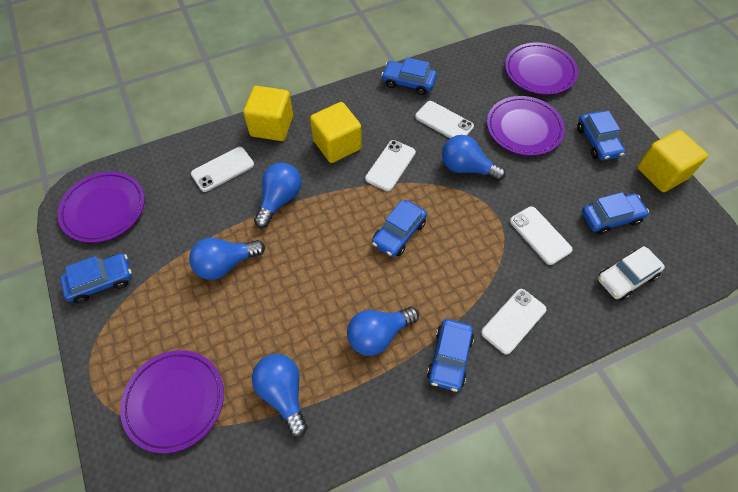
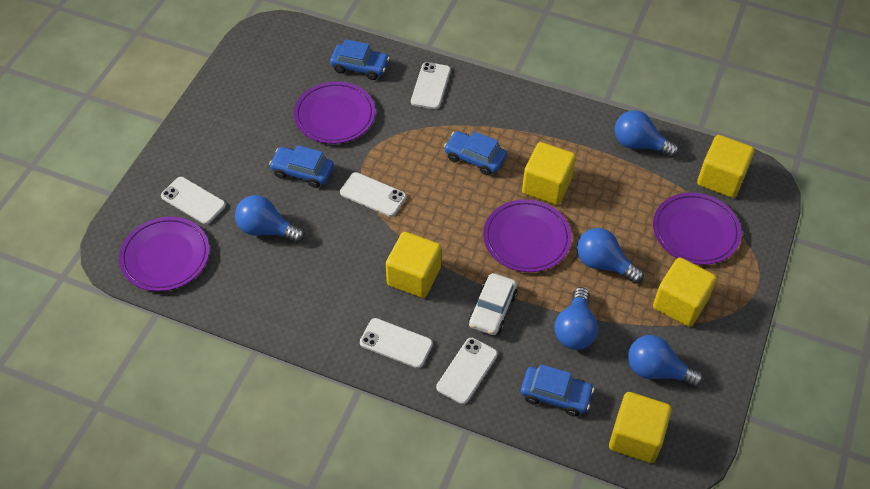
blue car: 6 -> 4
yellow cube: 3 -> 5

